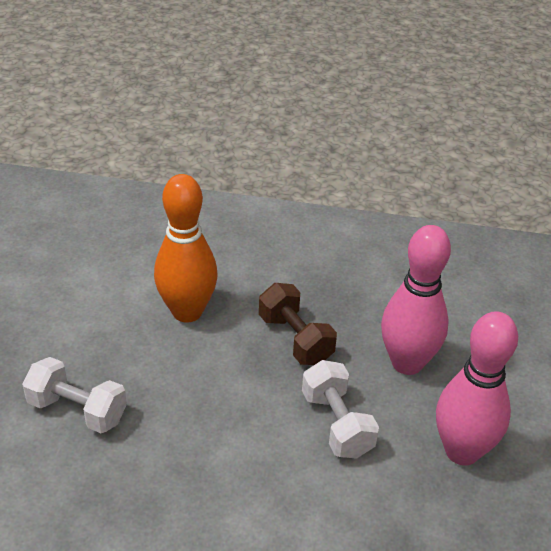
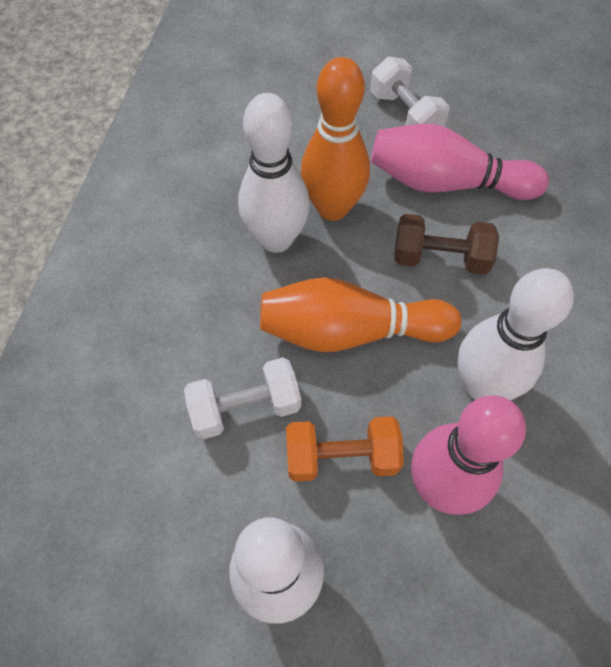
orange bowling pin: 1 -> 2
orange dumbbell: 0 -> 1
white bowling pin: 0 -> 3

